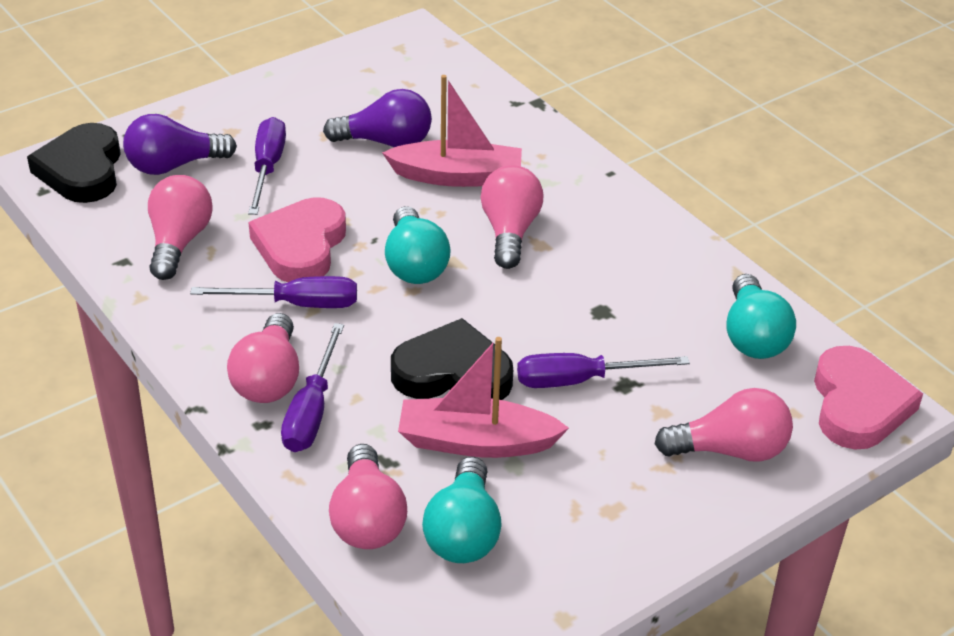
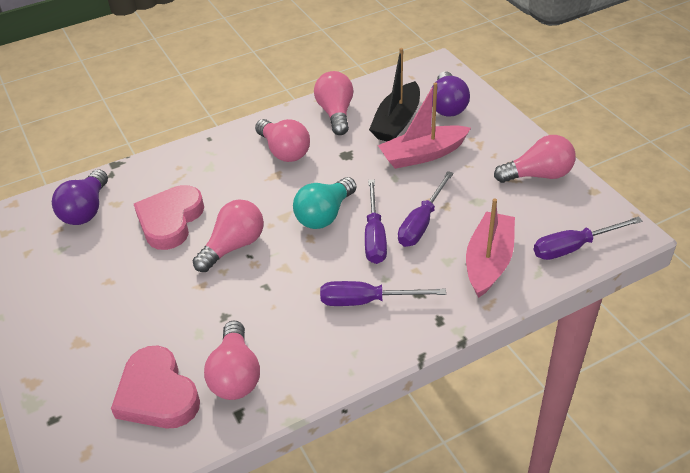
black boat: 0 -> 1
black heart: 2 -> 0
turquoise light bulb: 3 -> 1

